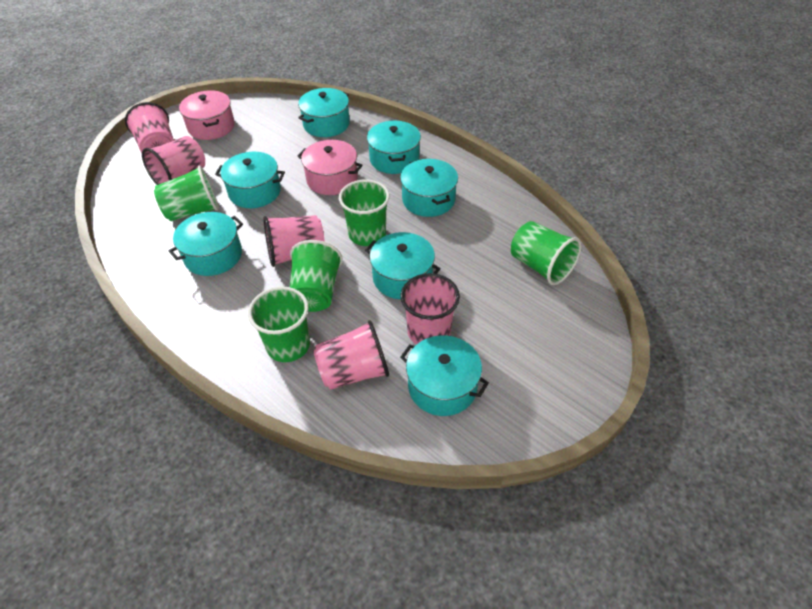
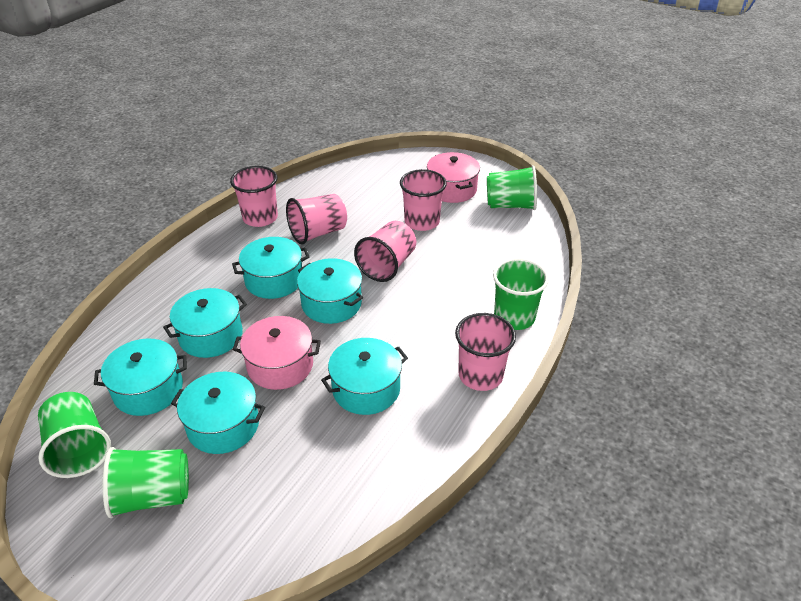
green cup: 5 -> 4
turquoise pot: 7 -> 6

